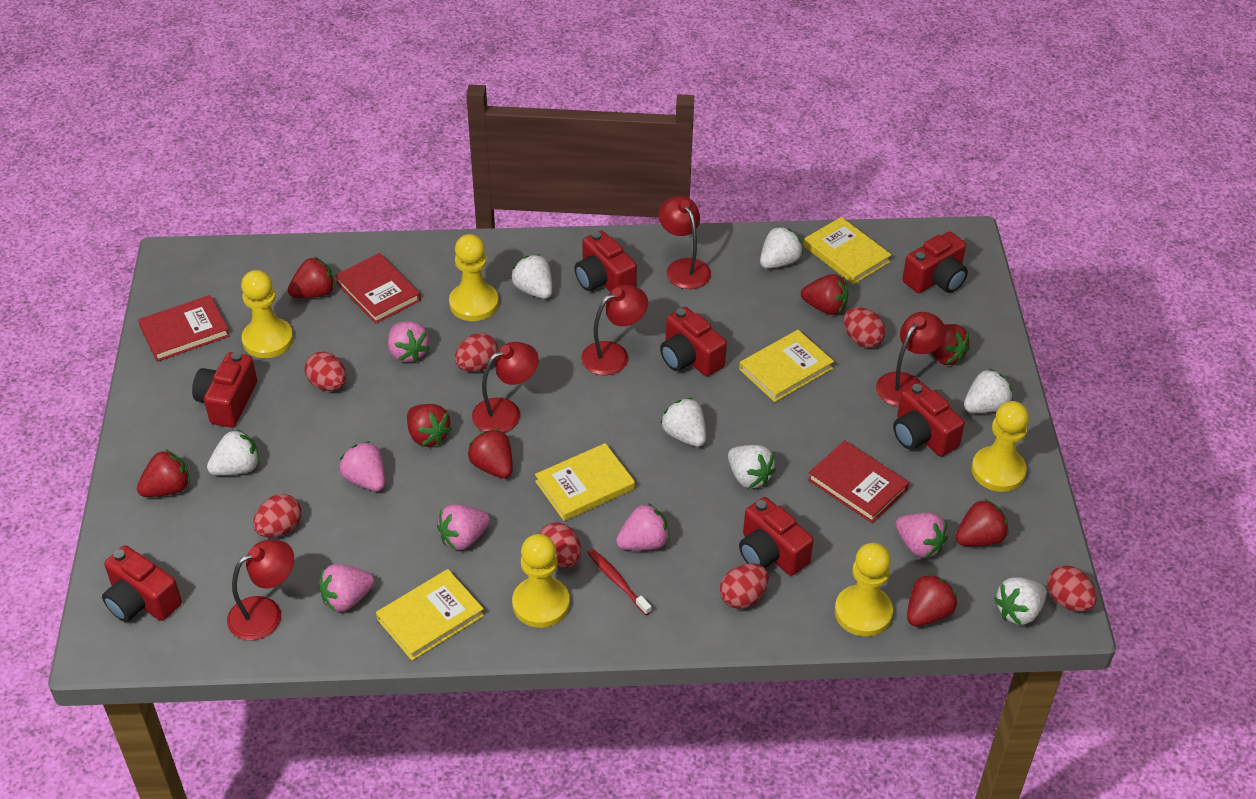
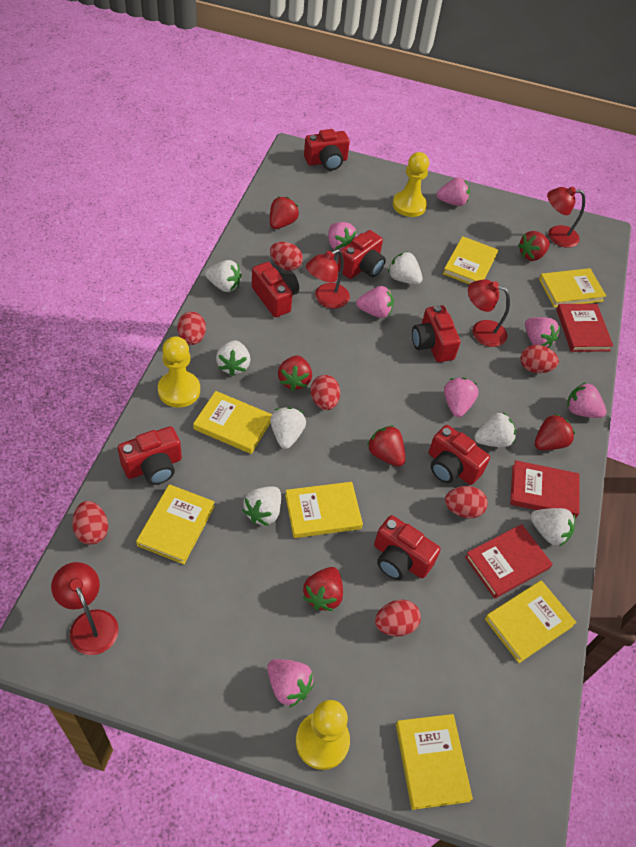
pink strawberry: 6 -> 7
red lamp: 5 -> 4
red strawberry: 8 -> 6
red toothbrush: 1 -> 0
yellow book: 4 -> 7
yellow pawn: 5 -> 3

